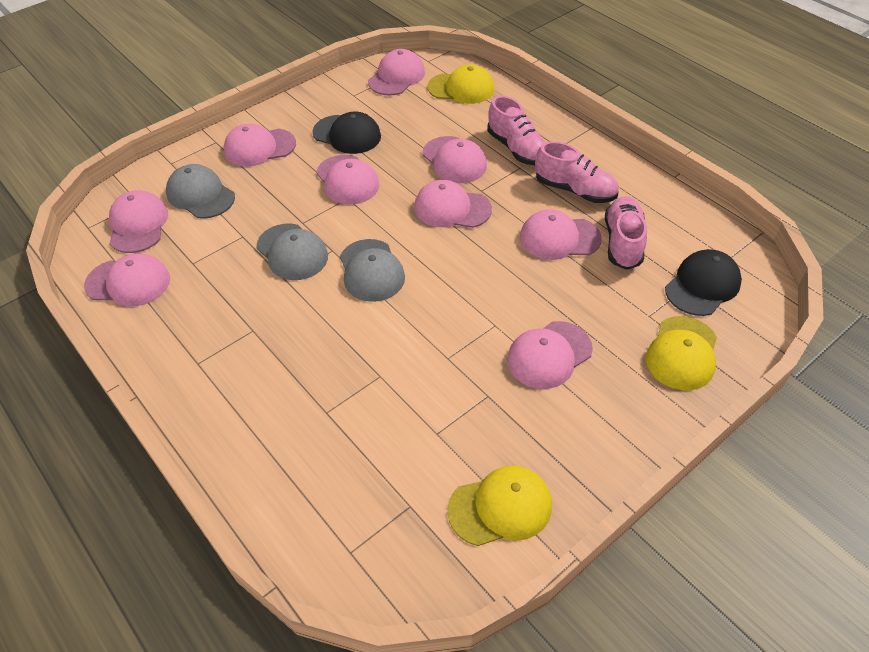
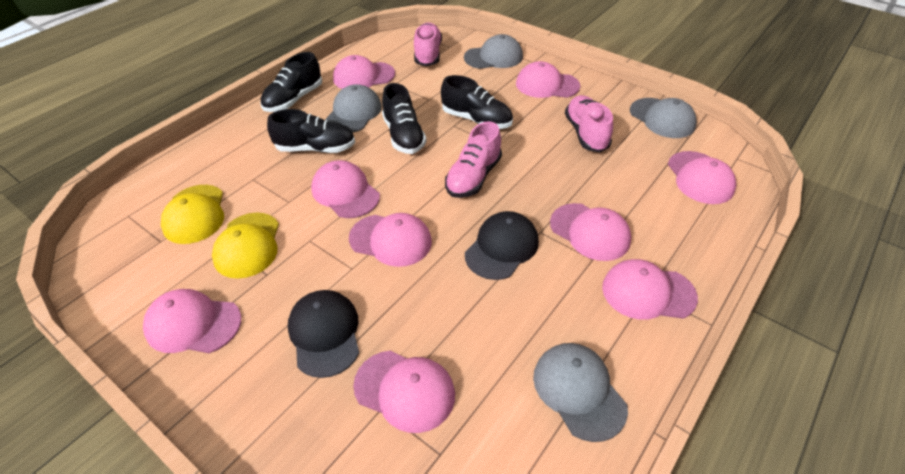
black shoe: 0 -> 4
grey cap: 3 -> 4
yellow cap: 3 -> 2

